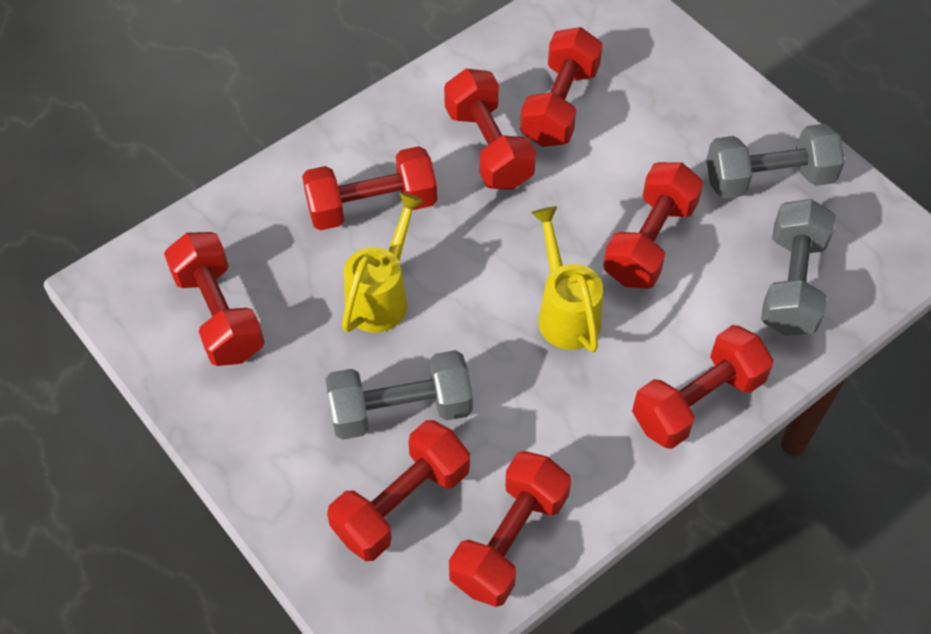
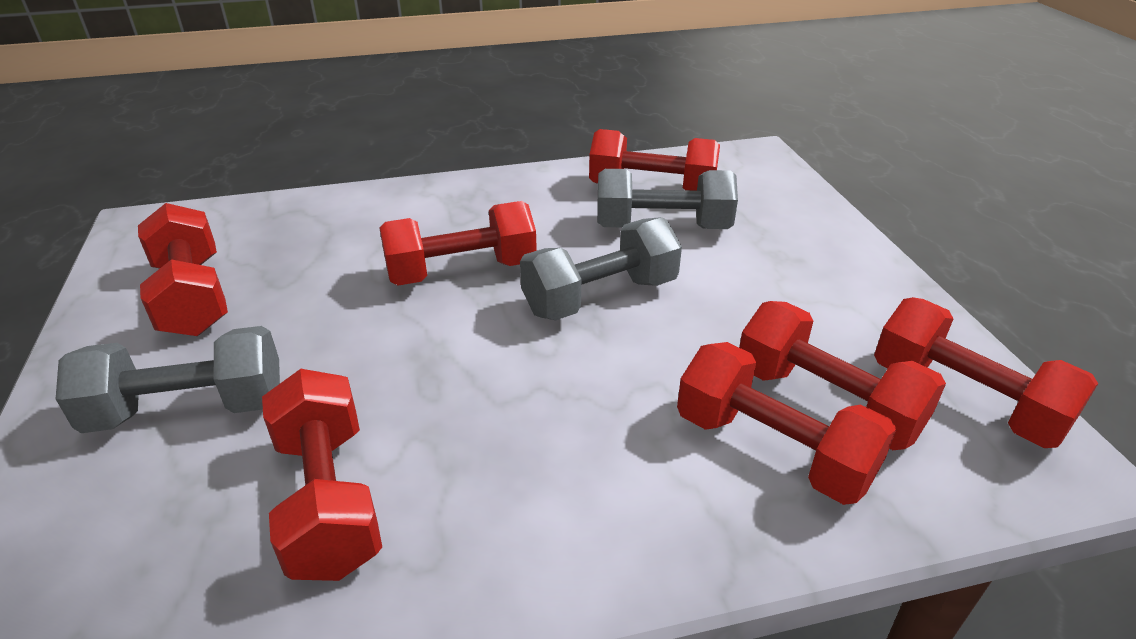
red dumbbell: 8 -> 7
yellow watering can: 2 -> 0

